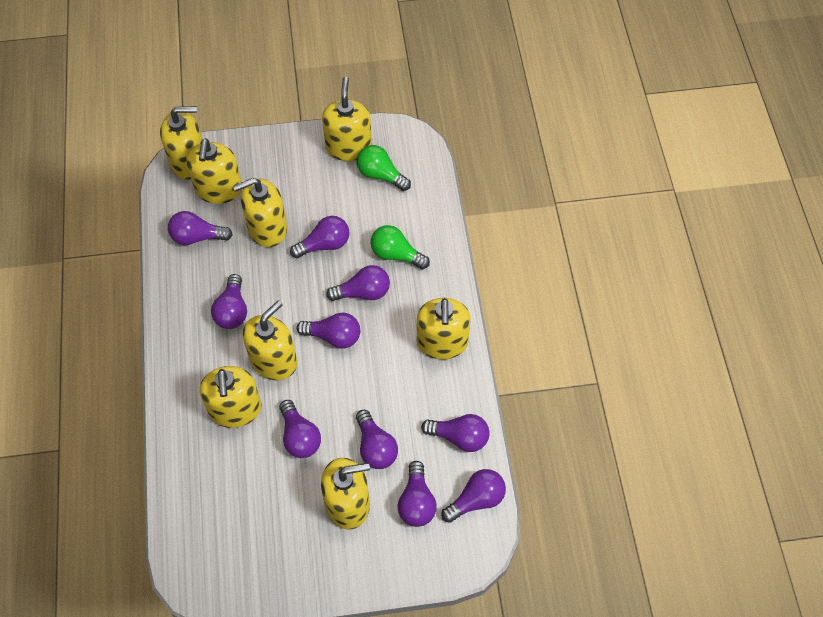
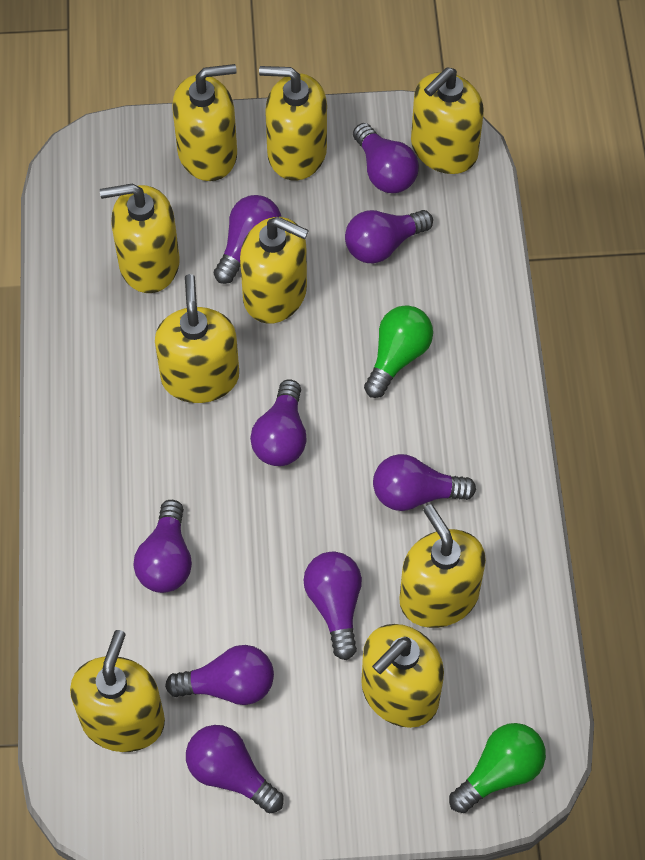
purple light bulb: 10 -> 9
yellow soap dispenser: 8 -> 9

